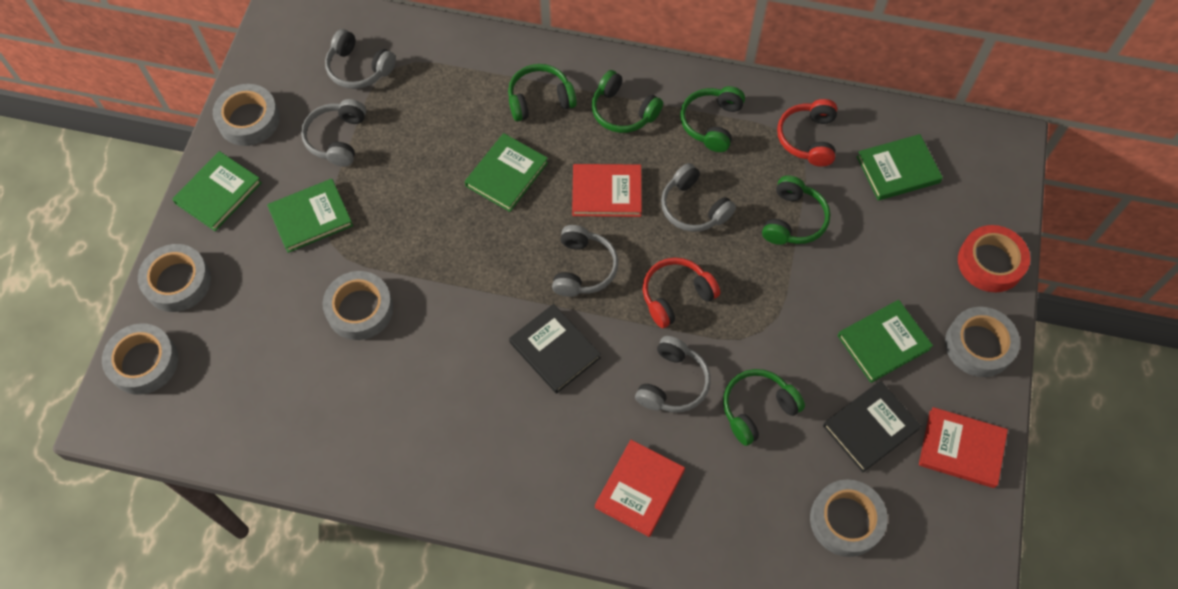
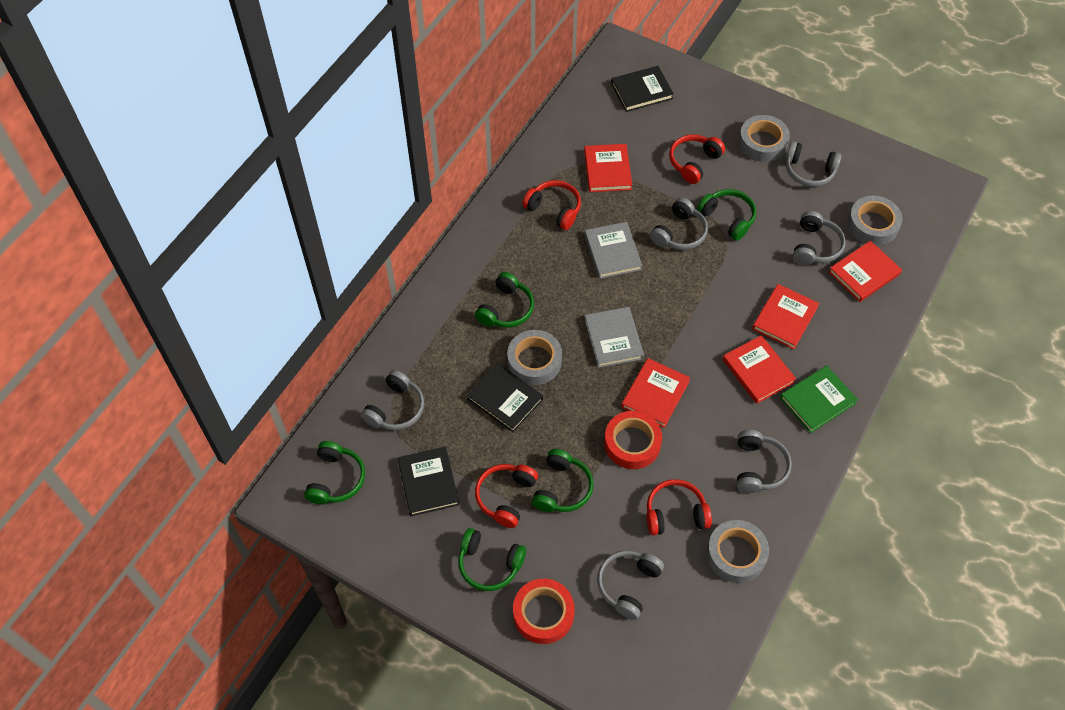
black book: 2 -> 3
green book: 5 -> 1
grey book: 0 -> 2
grey headphones: 5 -> 6
grey tape: 6 -> 4
red book: 3 -> 5
red headphones: 2 -> 4
red tape: 1 -> 2

